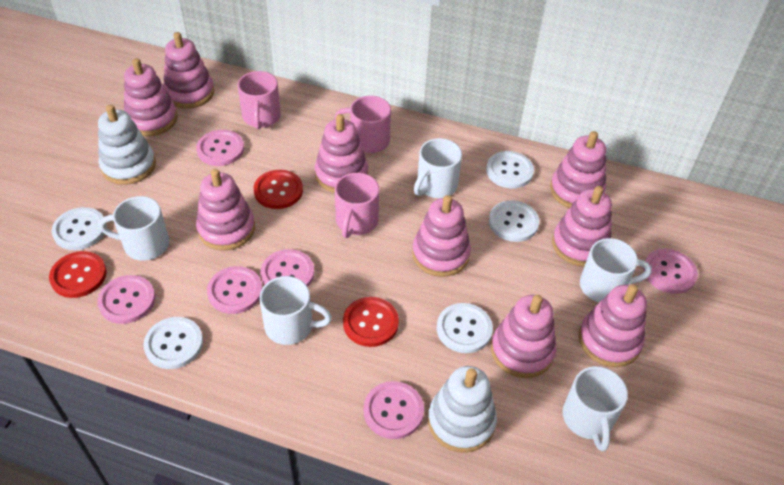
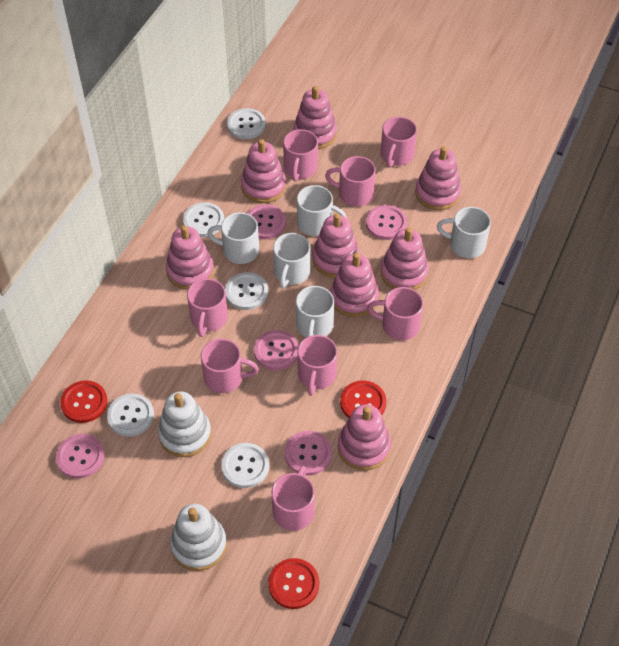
pink button: 6 -> 5
pink mug: 3 -> 8
pink stacking toy: 9 -> 8

